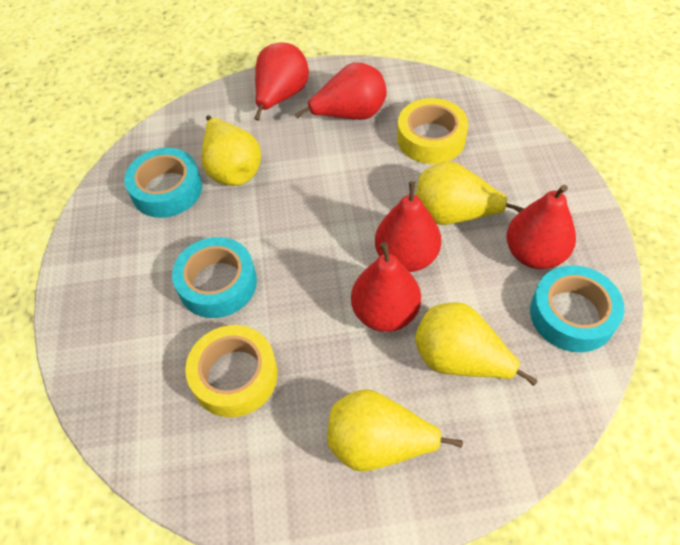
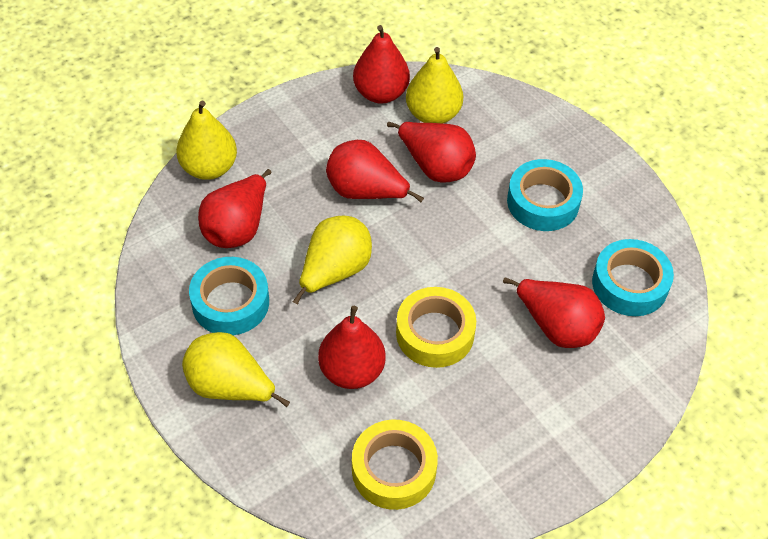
red pear: 5 -> 6

